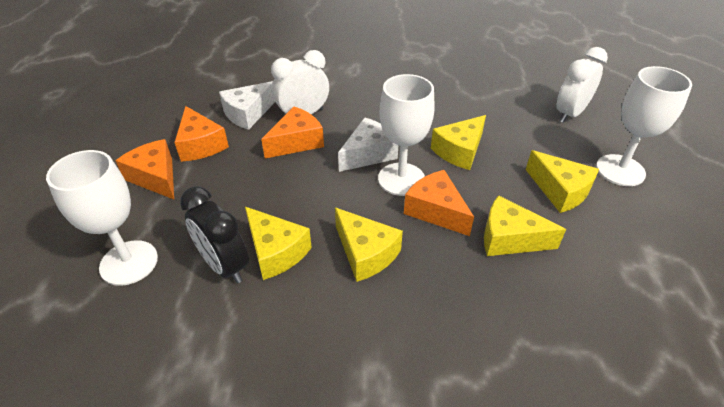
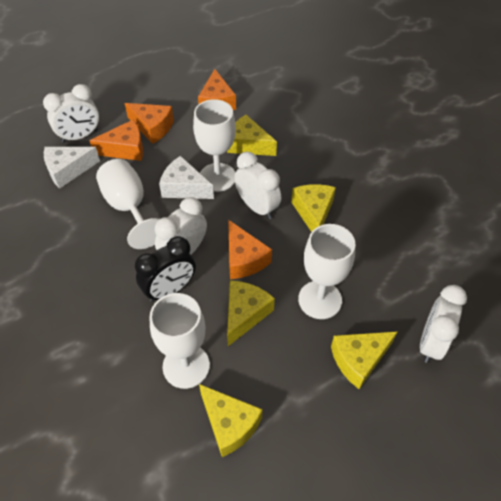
white clock: 2 -> 4
white goblet: 3 -> 4

